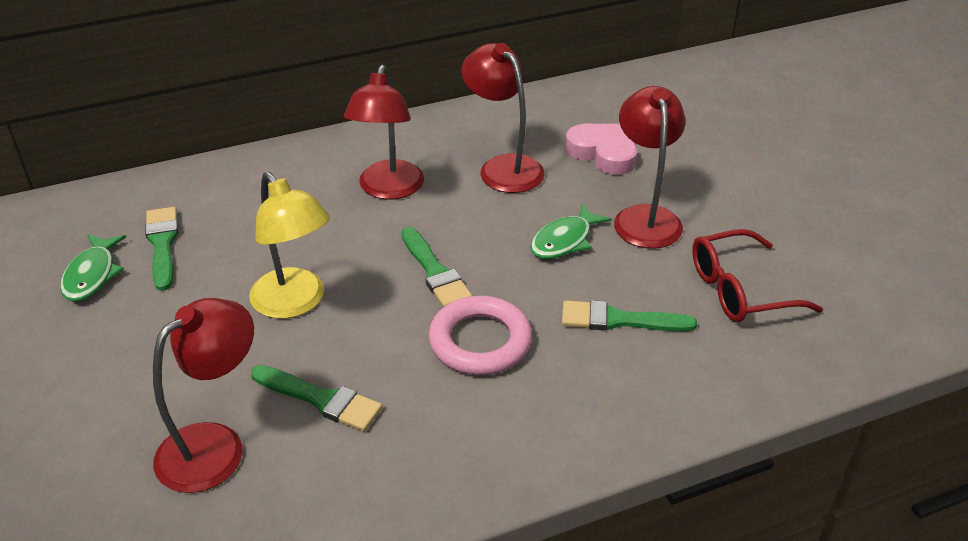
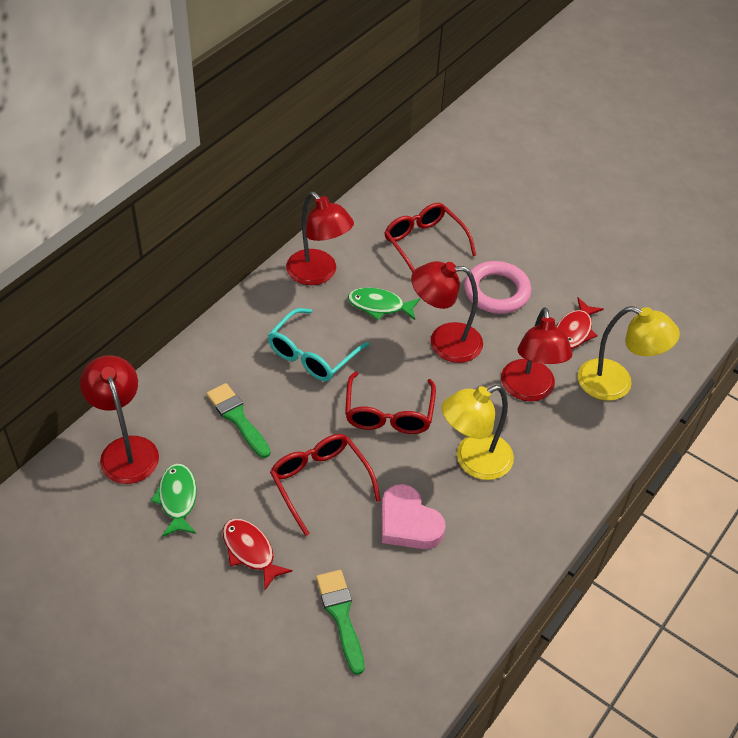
green brush: 4 -> 2
red fish: 0 -> 2
red glasses: 1 -> 3
turquoise glasses: 0 -> 1
yellow lamp: 1 -> 2

